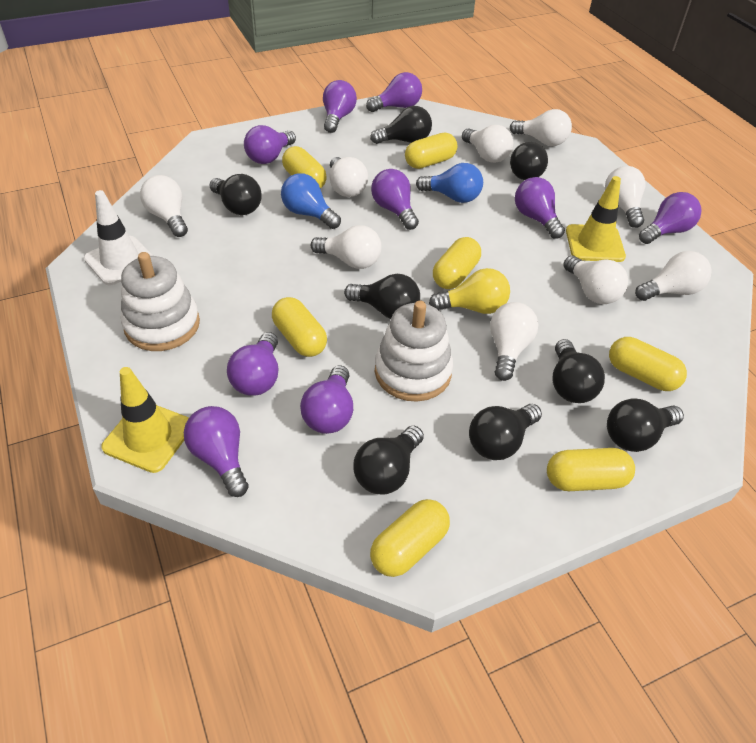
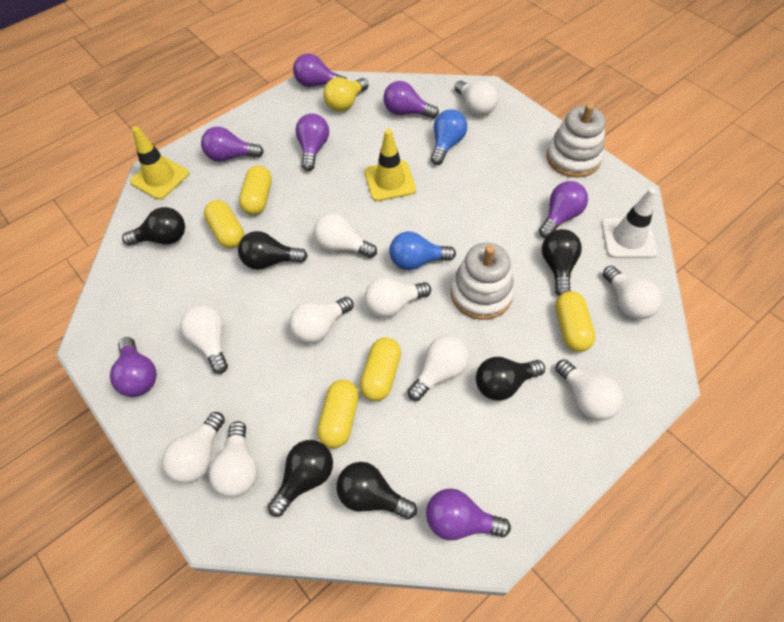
black light bulb: 8 -> 6
purple light bulb: 9 -> 7
white light bulb: 9 -> 10
yellow capsule: 7 -> 5

